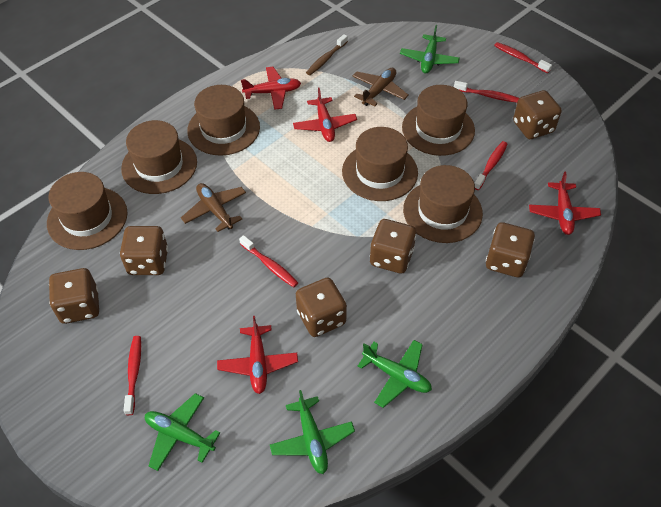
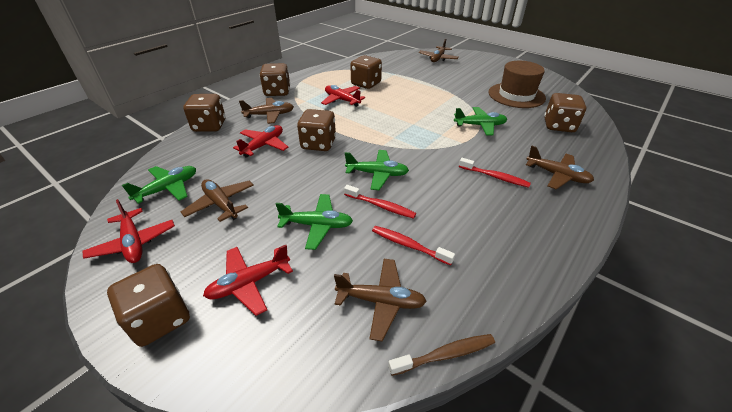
brown hat: 6 -> 1
brown plane: 2 -> 5
red toothbrush: 5 -> 3

